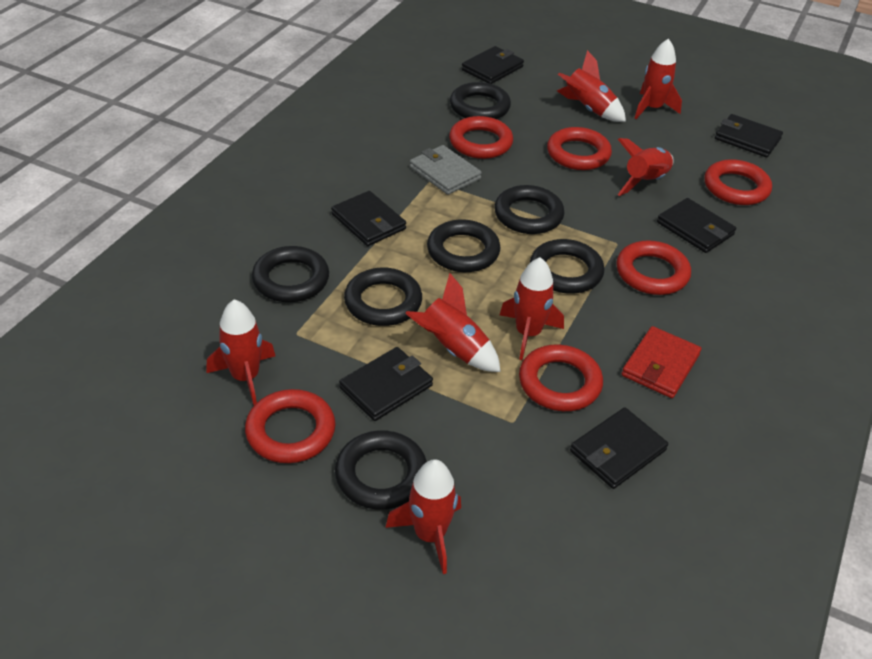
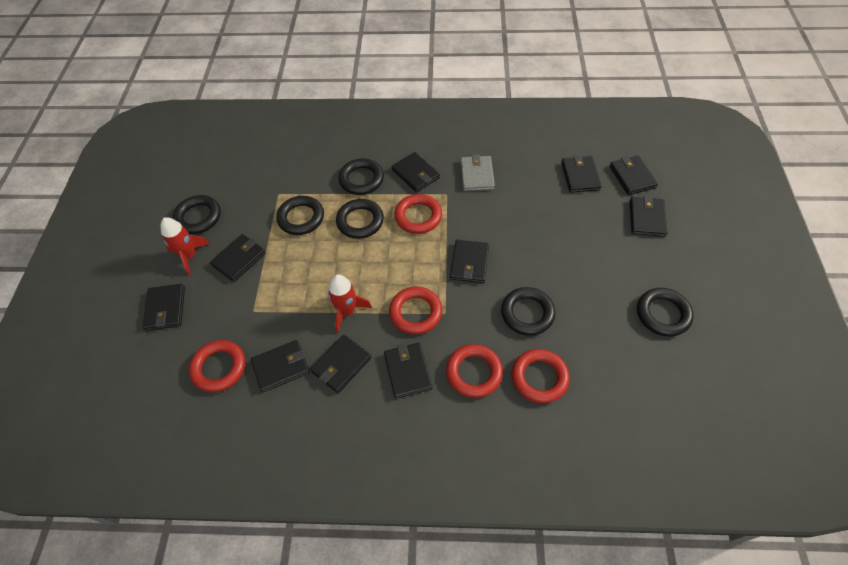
black ring: 7 -> 6
black wallet: 6 -> 10
red ring: 6 -> 5
red rocket: 7 -> 2
red wallet: 1 -> 0

